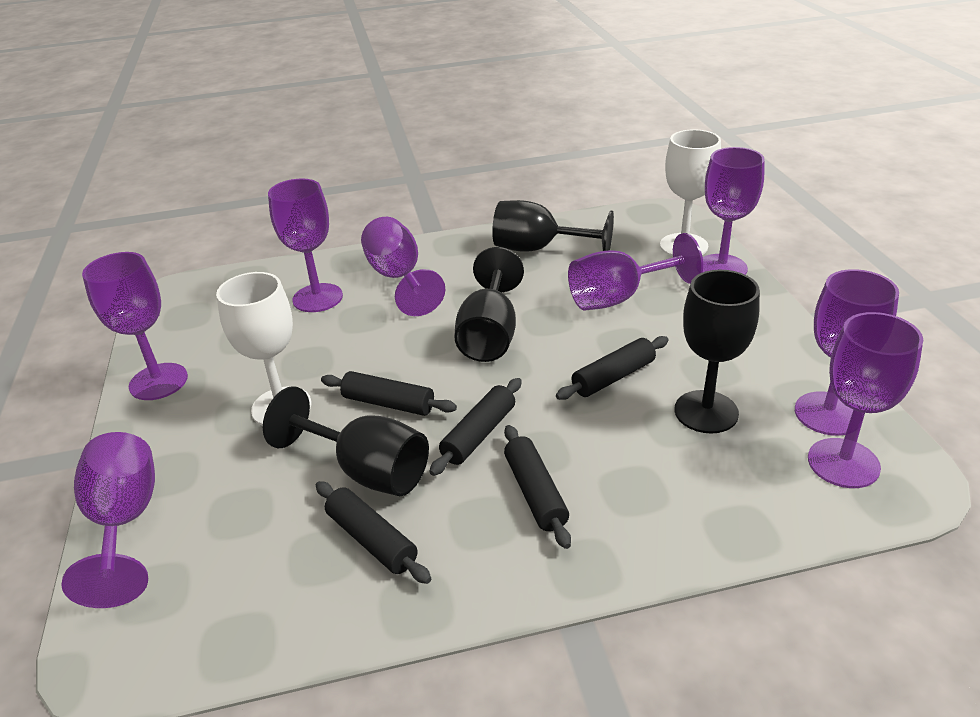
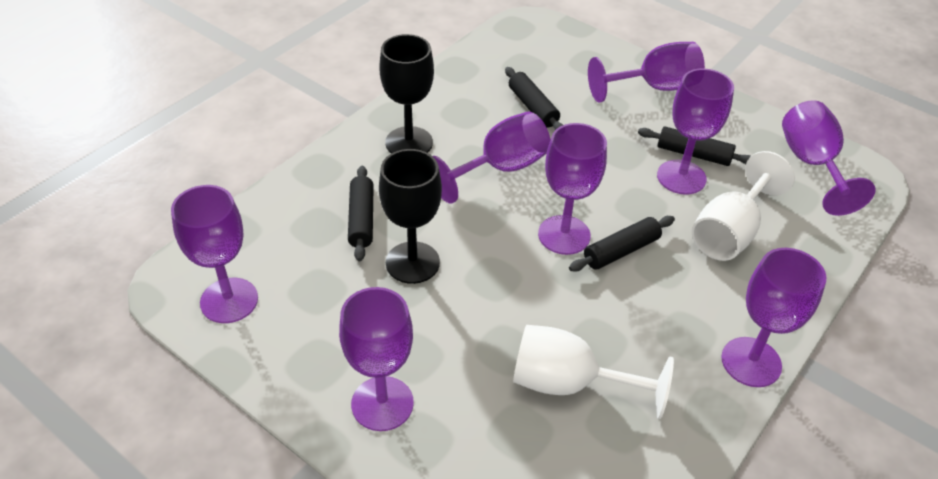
black goblet: 4 -> 2
black rolling pin: 5 -> 4

